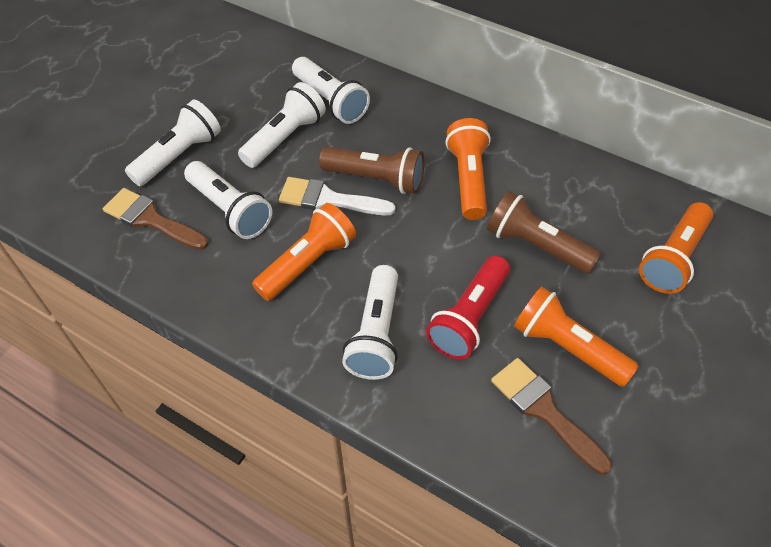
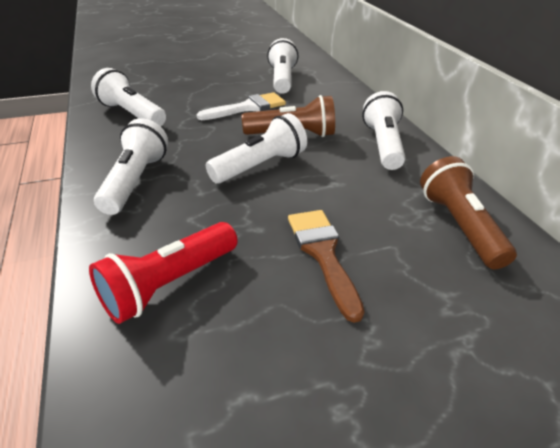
brown brush: 2 -> 1
orange flashlight: 4 -> 0

